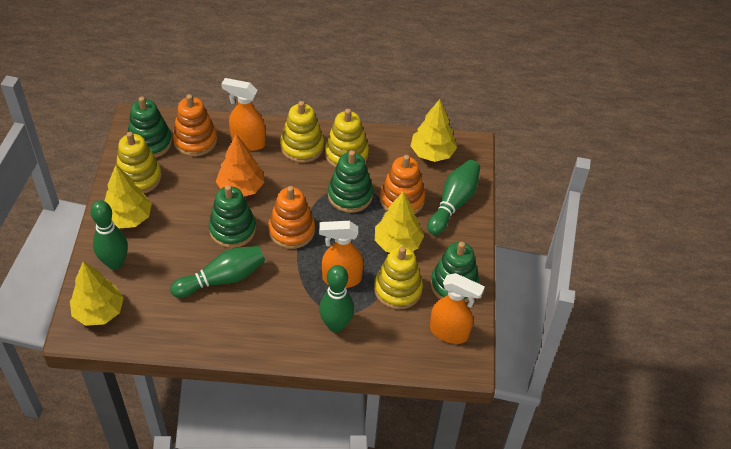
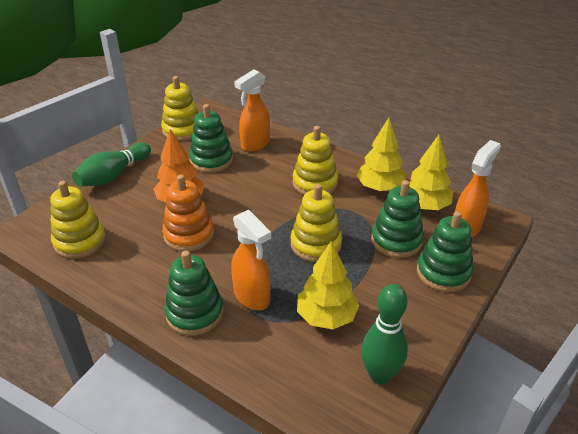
green bowling pin: 4 -> 2
orange stacking toy: 3 -> 1
yellow tree: 4 -> 3

